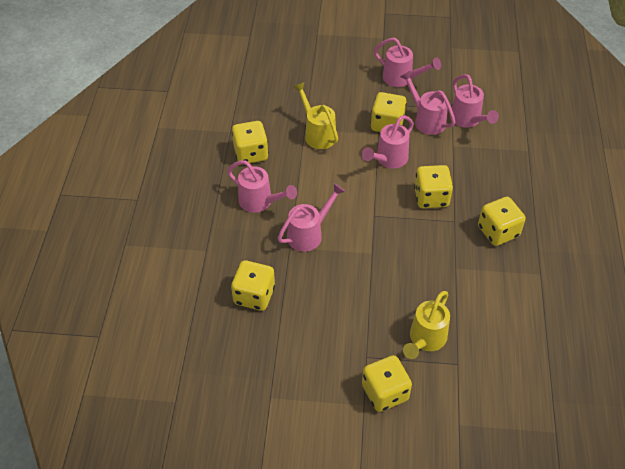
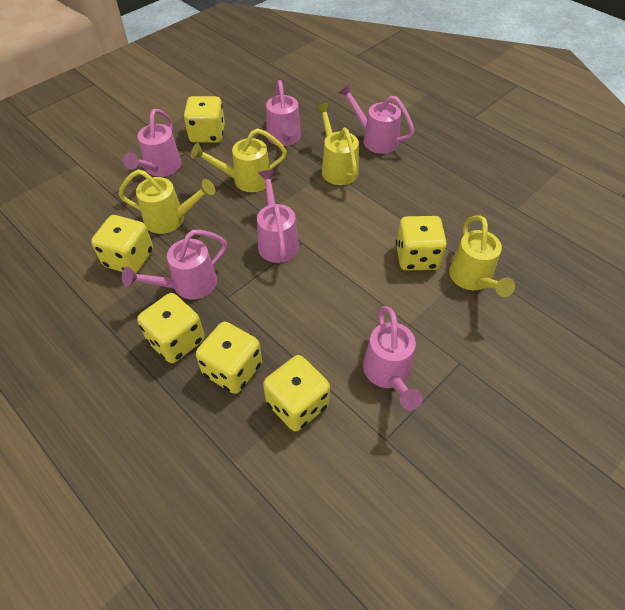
yellow watering can: 2 -> 4

